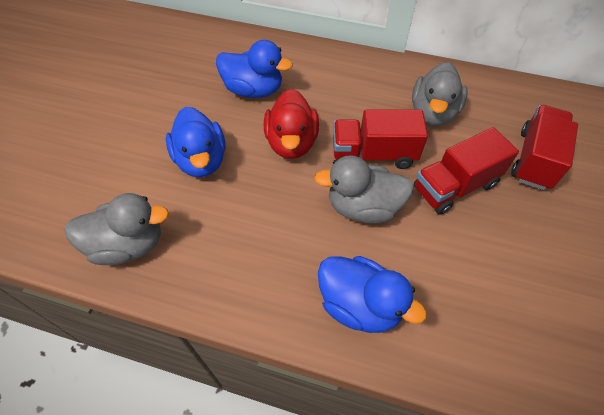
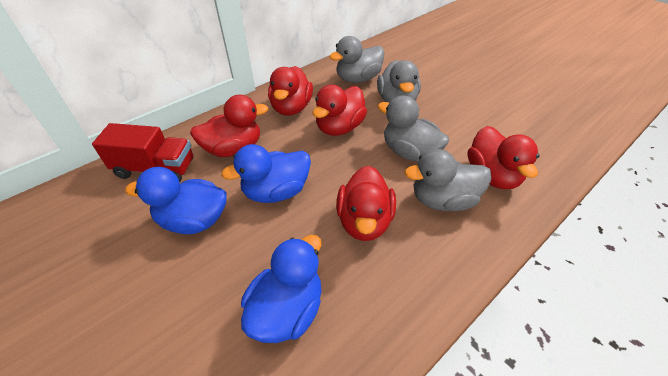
grey duck: 3 -> 4
red duck: 1 -> 5
red truck: 3 -> 1

